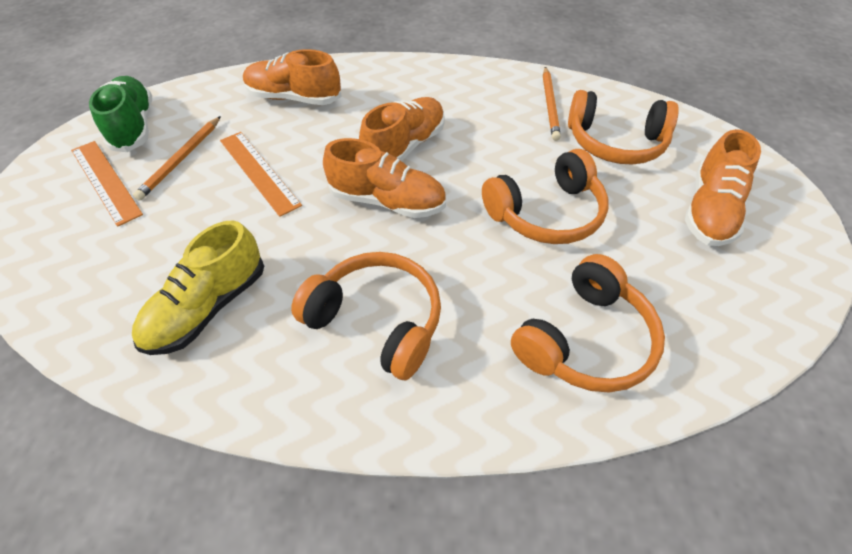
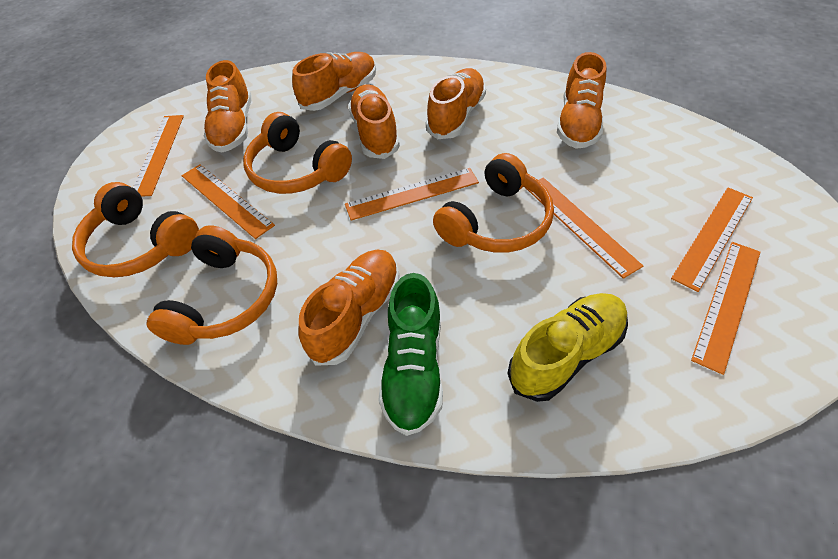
orange pencil: 2 -> 0
orange ruler: 2 -> 6
orange shoe: 4 -> 6

